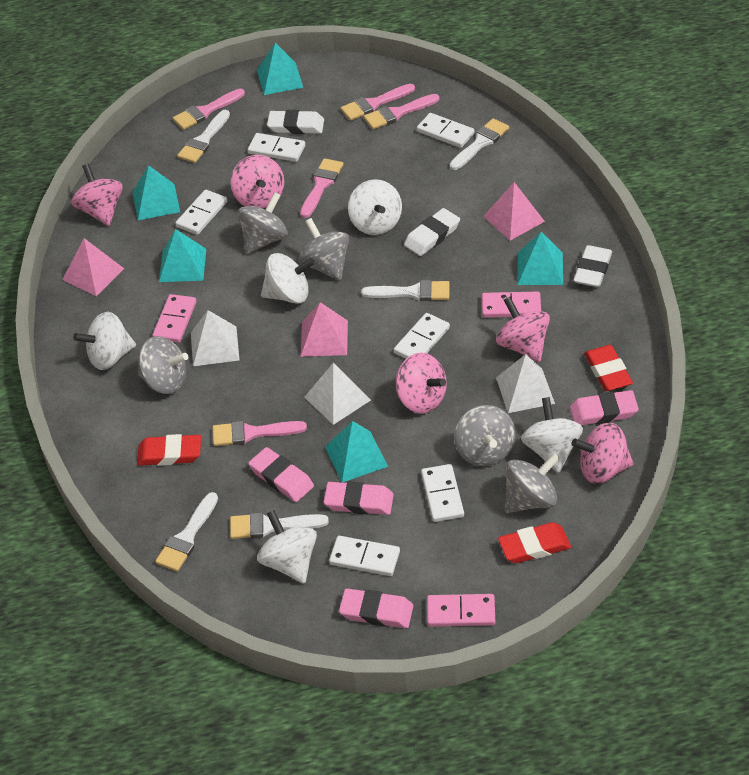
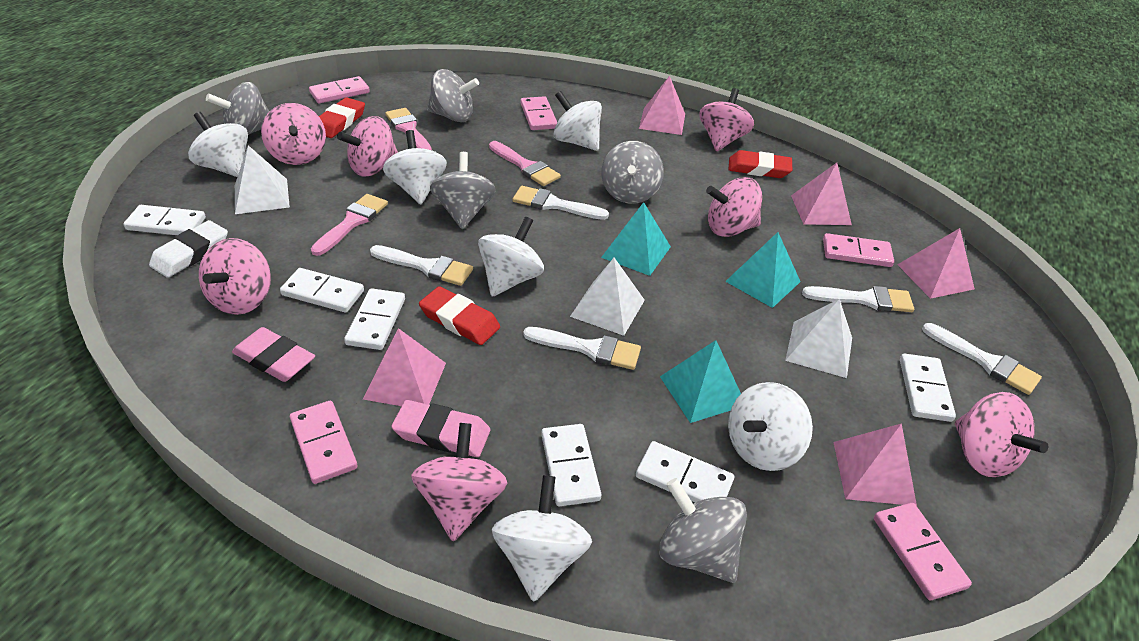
pink brush: 5 -> 3
pink domino: 3 -> 5
pink eraser: 4 -> 2
pink pyramid: 3 -> 5
pink spinning top: 5 -> 7
turquoise pyramid: 5 -> 3
white eraser: 3 -> 1
white spinning top: 5 -> 6

